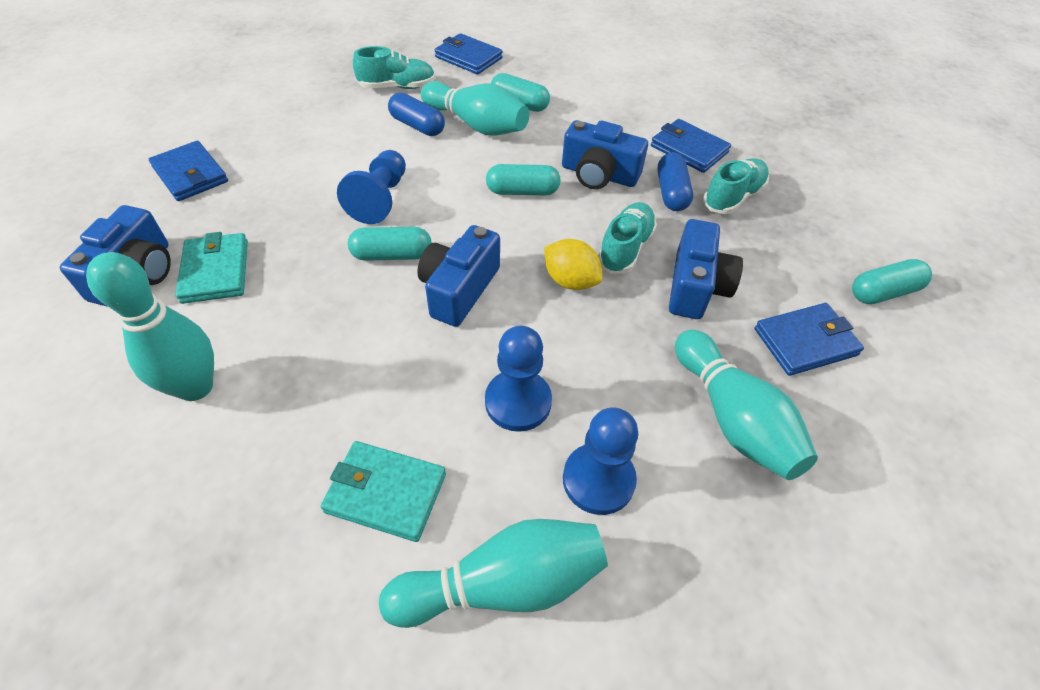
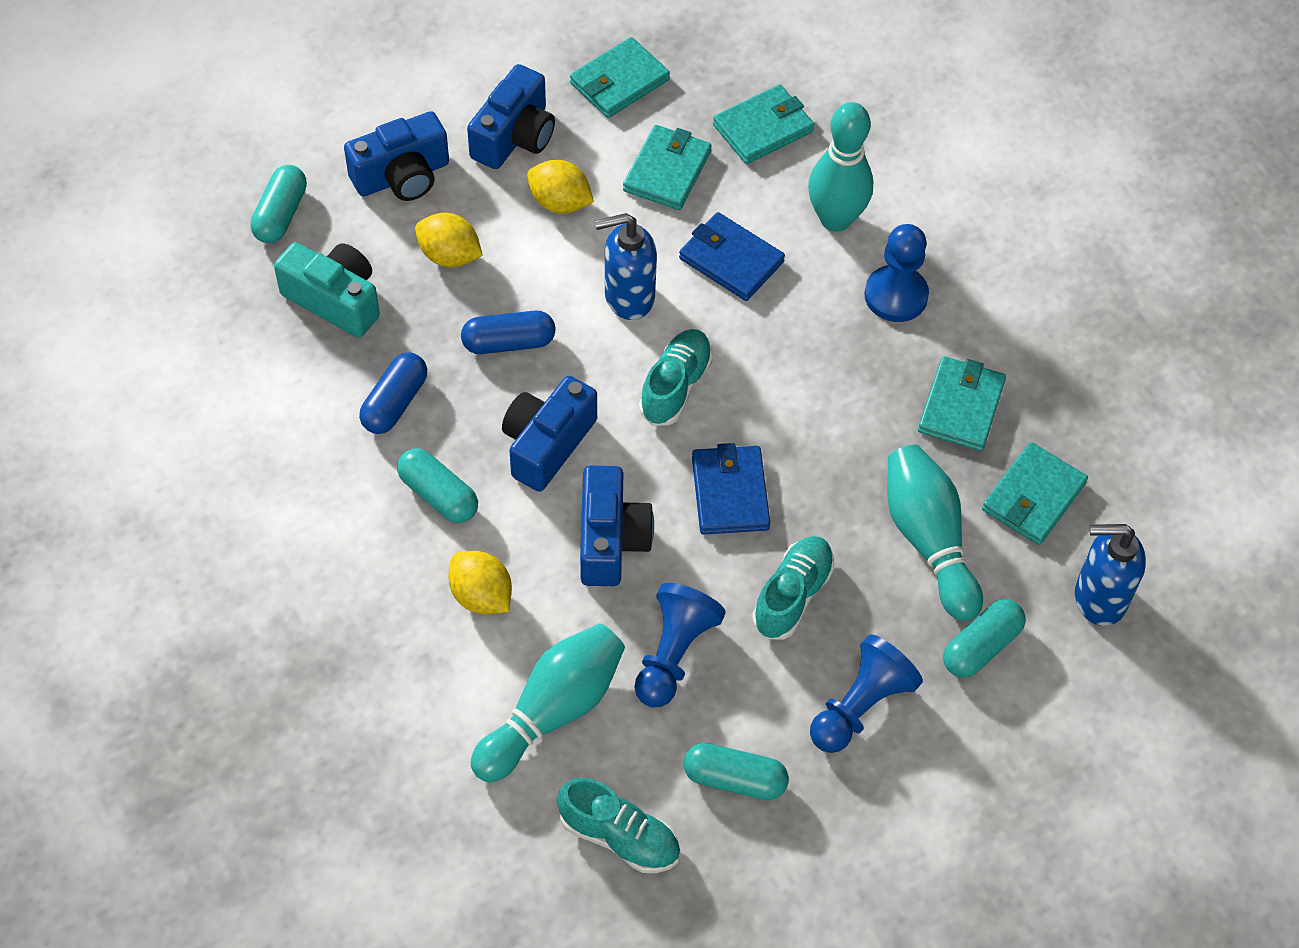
blue soap dispenser: 0 -> 2
blue wallet: 4 -> 2
turquoise bowling pin: 4 -> 3
turquoise camera: 0 -> 1
turquoise wallet: 2 -> 5
yellow lemon: 1 -> 3

